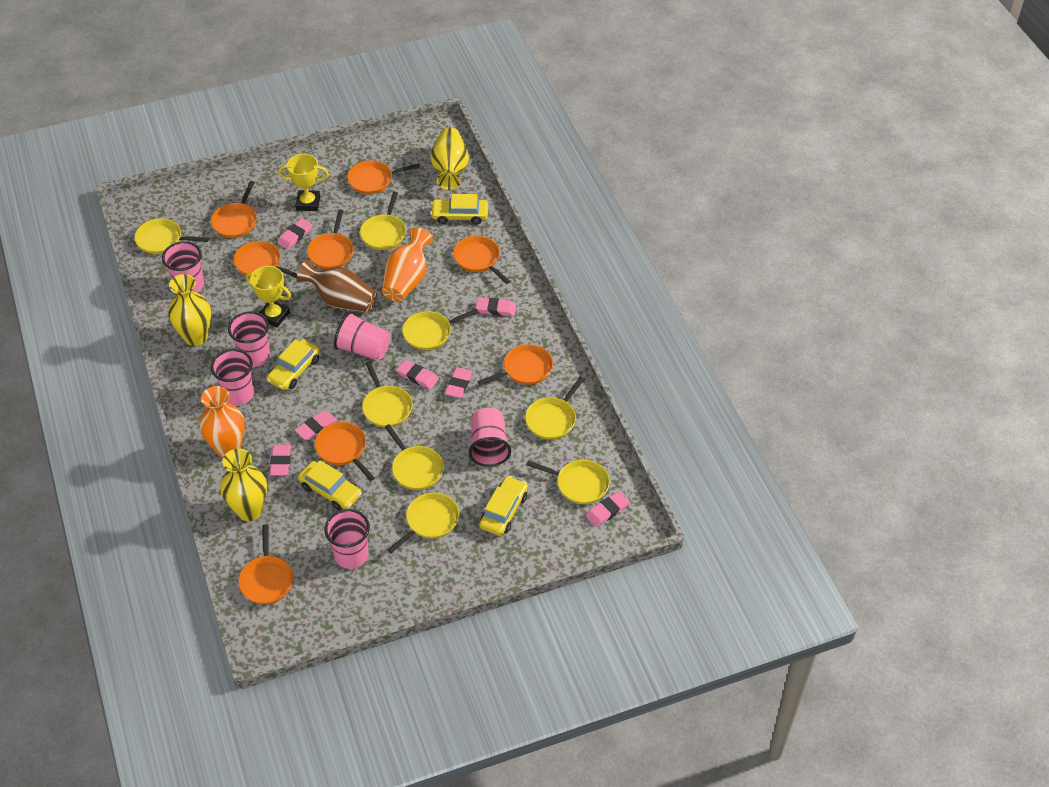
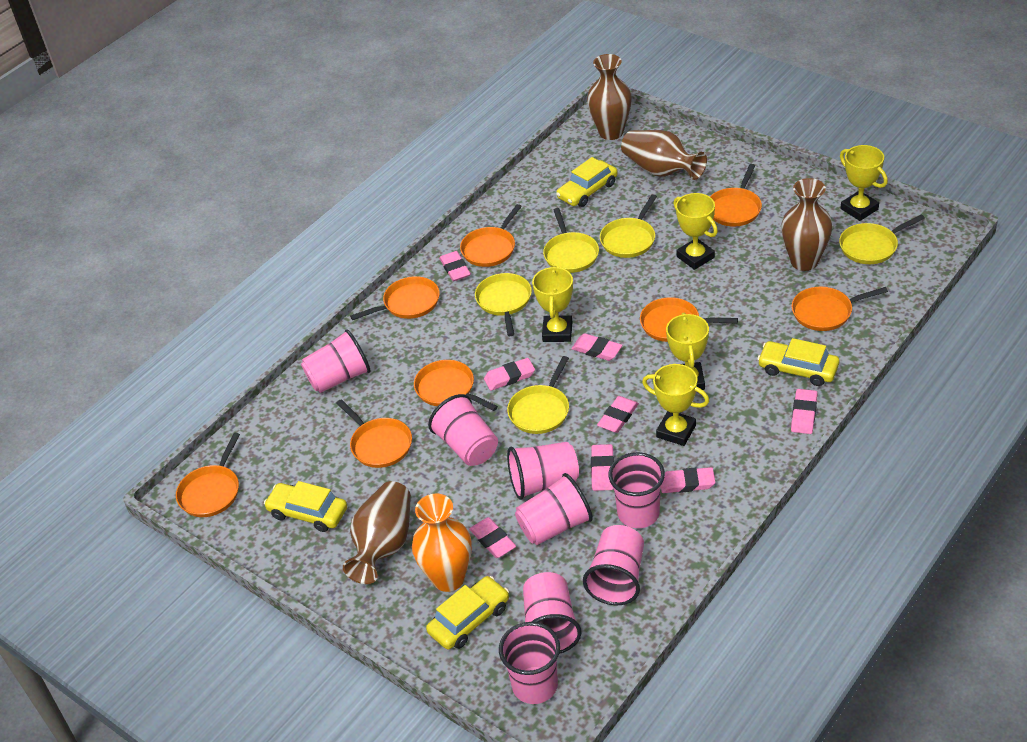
brown vase: 1 -> 4
orange vase: 2 -> 1
pink cup: 6 -> 8
pink eraser: 7 -> 8
yellow pan: 8 -> 5
yellow trophy: 2 -> 5
yellow vase: 3 -> 0

